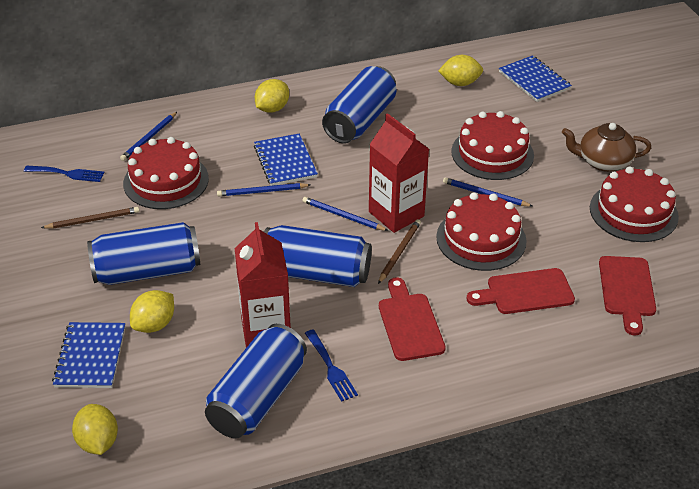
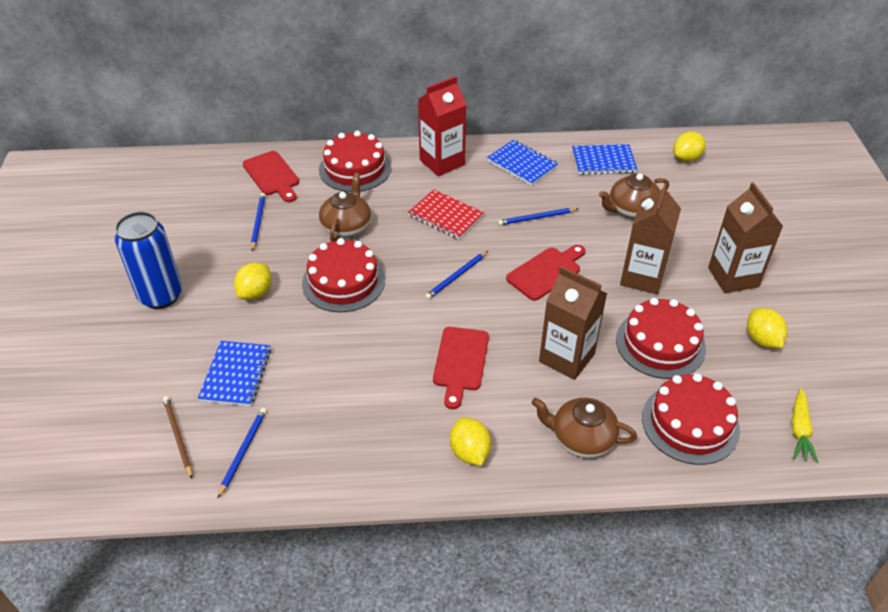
blue can: 4 -> 1
blue fork: 2 -> 0
brown carton: 0 -> 3
brown pencil: 2 -> 1
brown teapot: 1 -> 3
red carton: 2 -> 1
red notebook: 0 -> 1
yellow carrot: 0 -> 1

